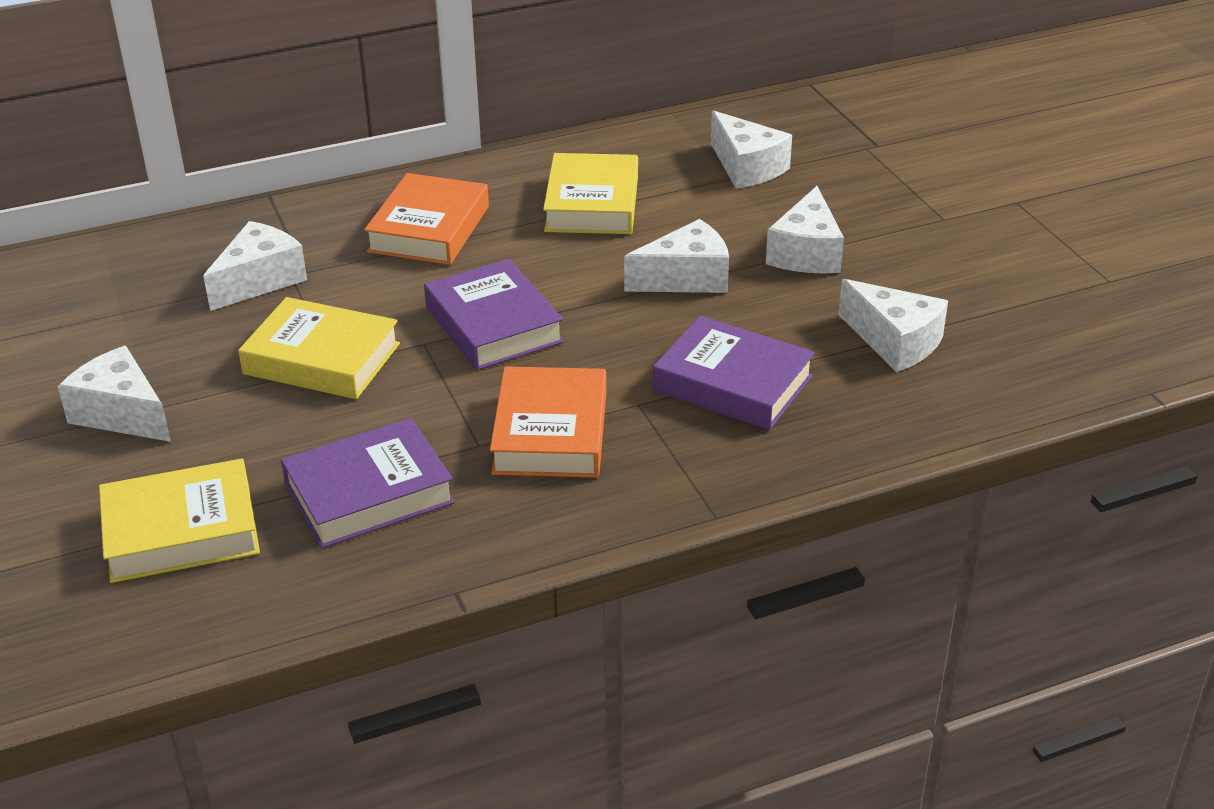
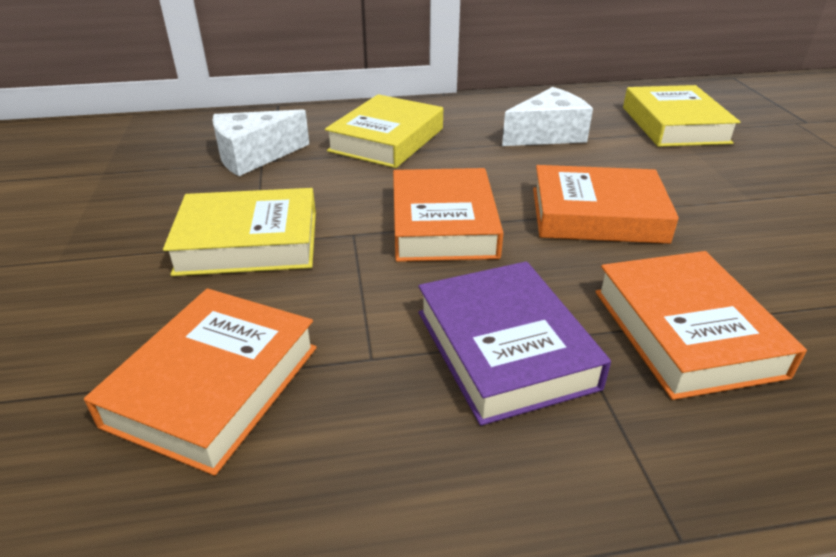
orange book: 2 -> 4
purple book: 3 -> 1
white cheese: 6 -> 2

